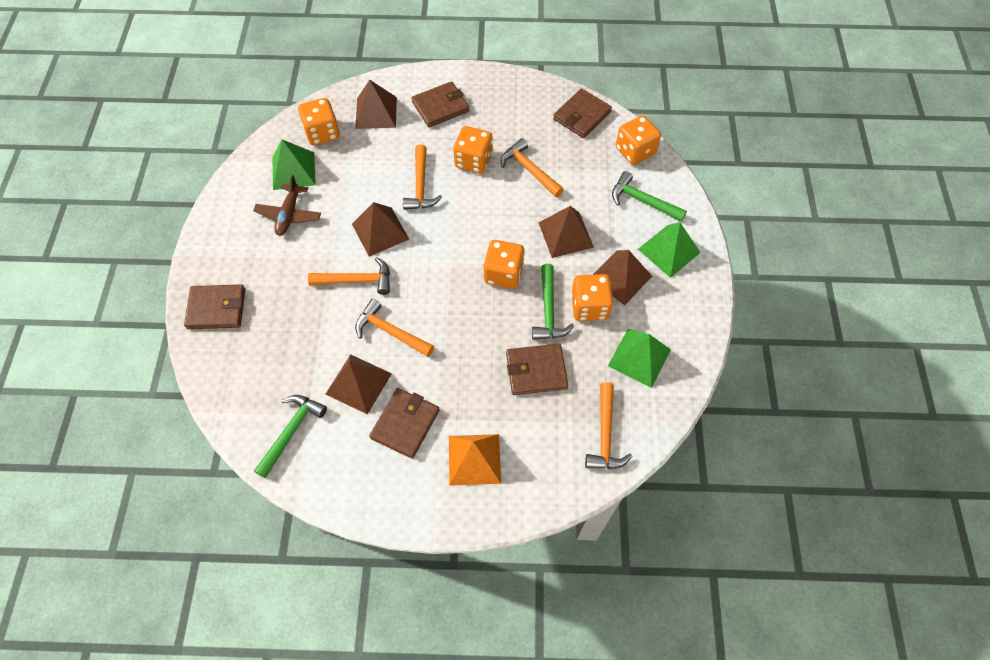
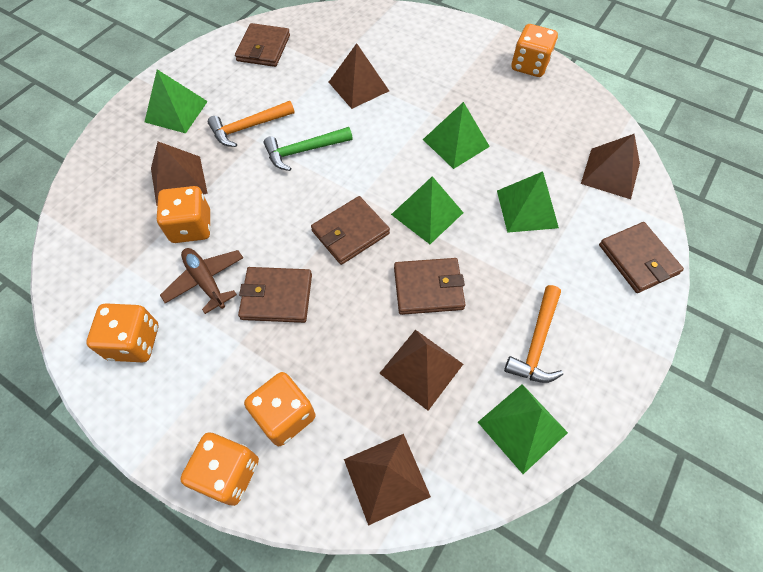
green hammer: 3 -> 1
green pyramid: 3 -> 5
orange hammer: 5 -> 2
orange pyramid: 1 -> 0

